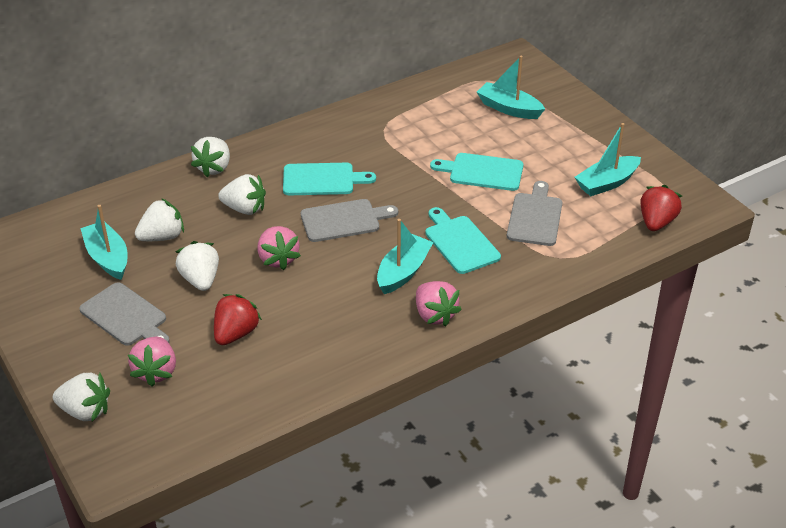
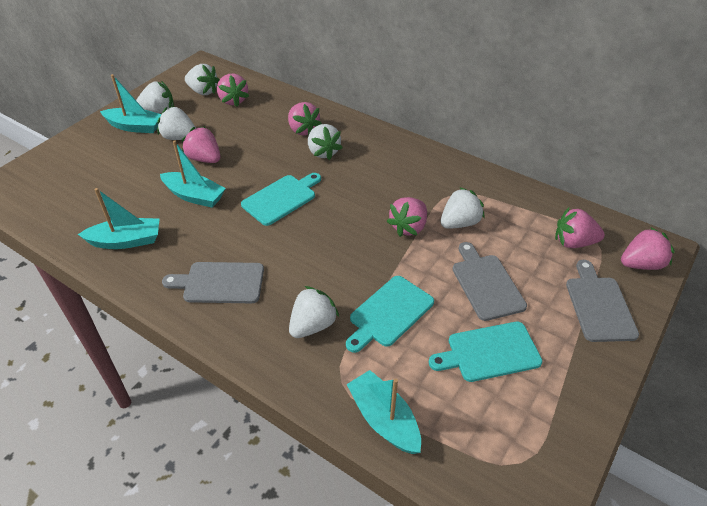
pink strawberry: 3 -> 6
red strawberry: 2 -> 0
white strawberry: 5 -> 6

